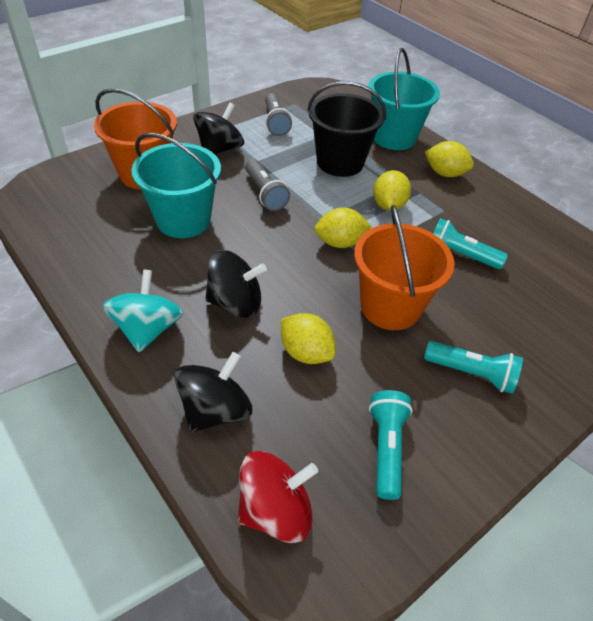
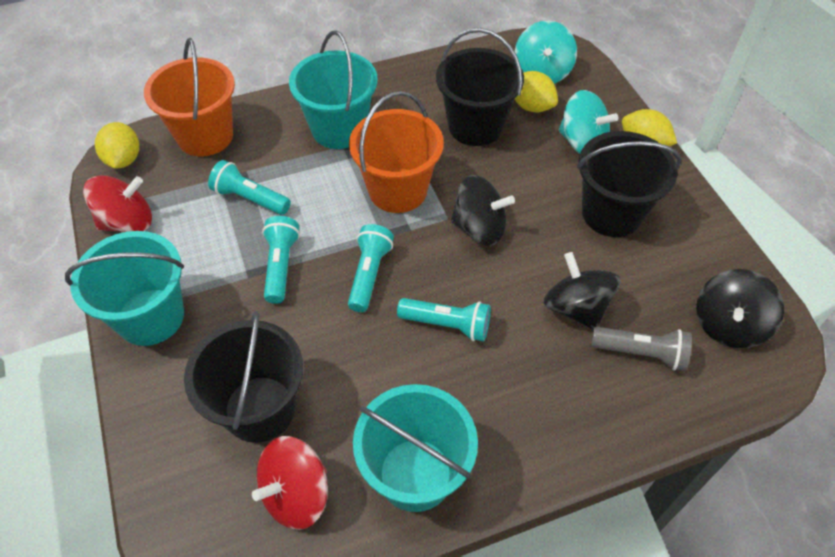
black bucket: 1 -> 3
grey flashlight: 2 -> 1
red spinning top: 1 -> 2
turquoise bucket: 2 -> 3
turquoise flashlight: 3 -> 4
turquoise spinning top: 1 -> 2
yellow lemon: 4 -> 3

